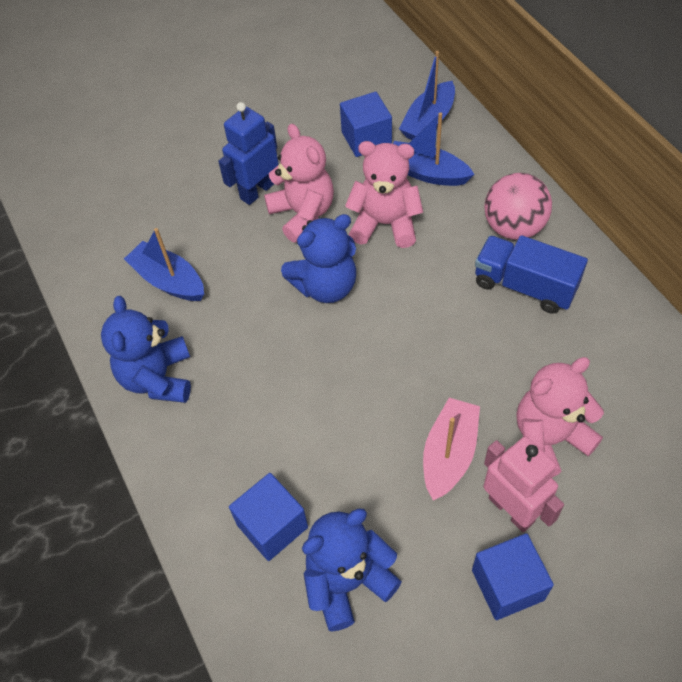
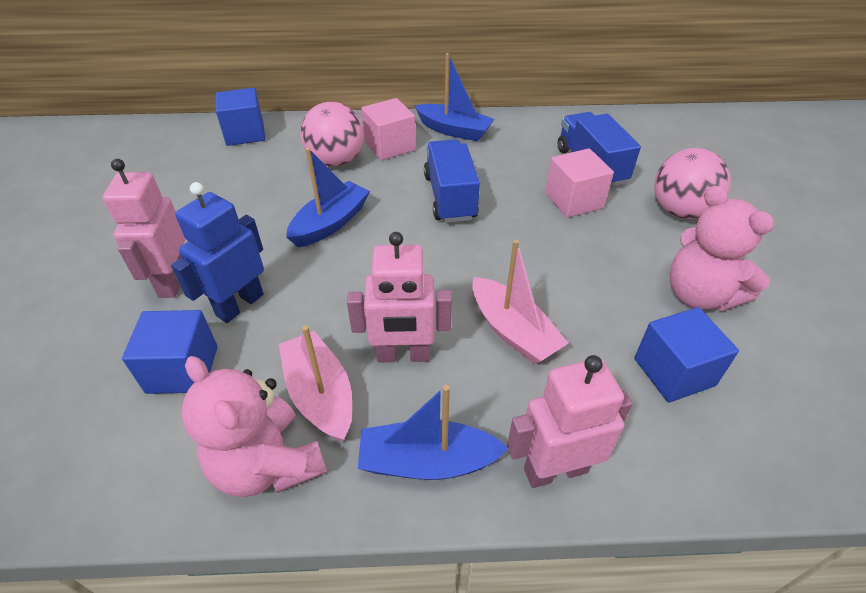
blue teddy bear: 3 -> 0
blue truck: 1 -> 2
pink ball: 1 -> 2
pink boat: 1 -> 2
pink cube: 0 -> 2
pink robot: 1 -> 3
pink teddy bear: 3 -> 2

